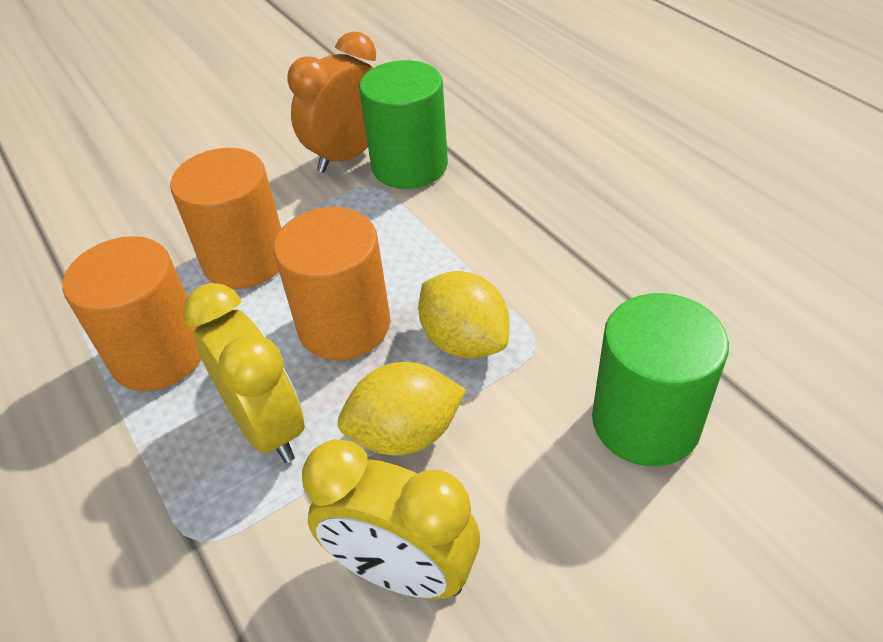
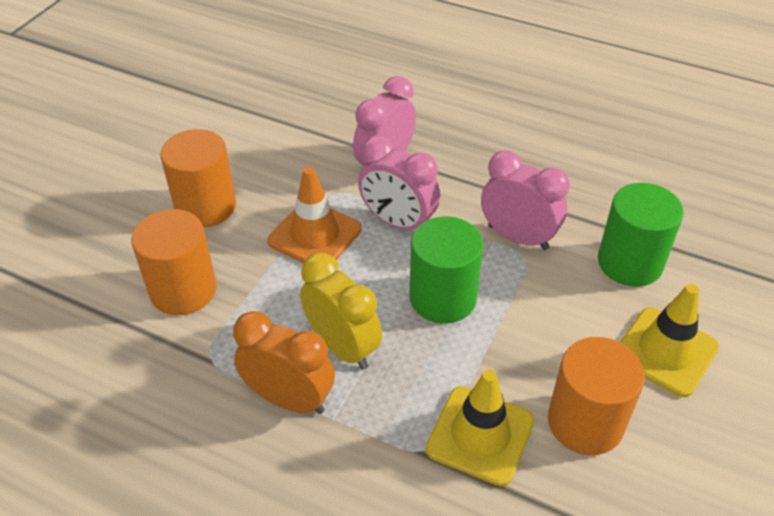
orange traffic cone: 0 -> 1
pink clock: 0 -> 3
yellow clock: 2 -> 1
yellow lemon: 2 -> 0
yellow traffic cone: 0 -> 2

